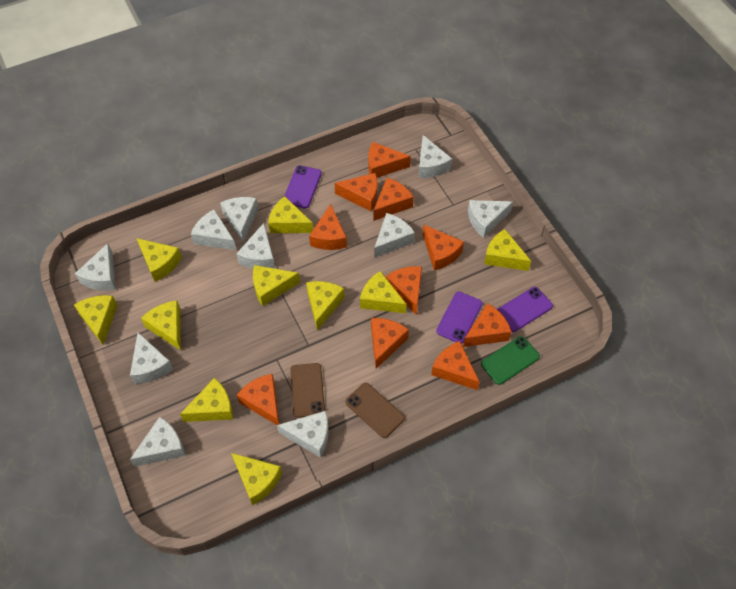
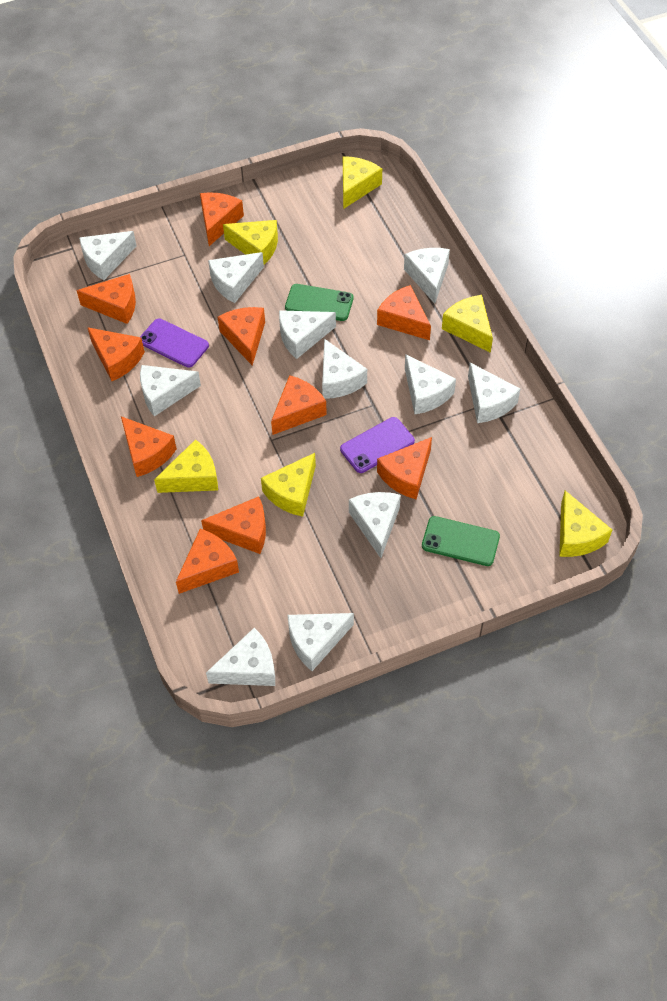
brown phone: 2 -> 0
green phone: 1 -> 2
purple phone: 3 -> 2
white cheese: 10 -> 11
yellow cheese: 10 -> 6

